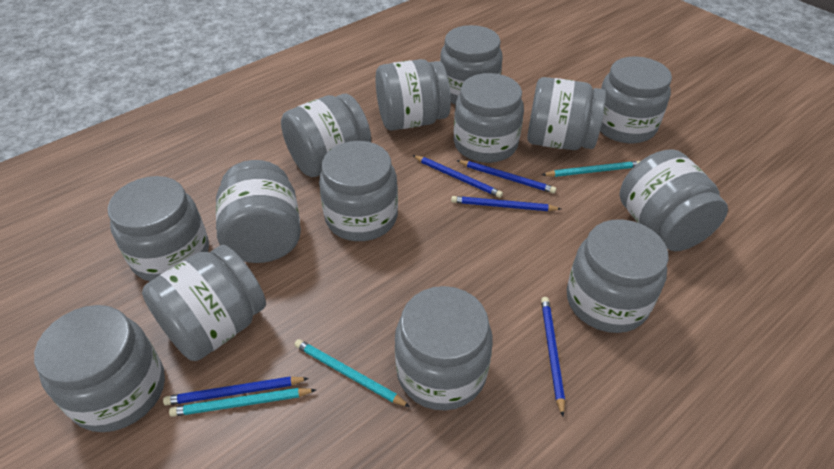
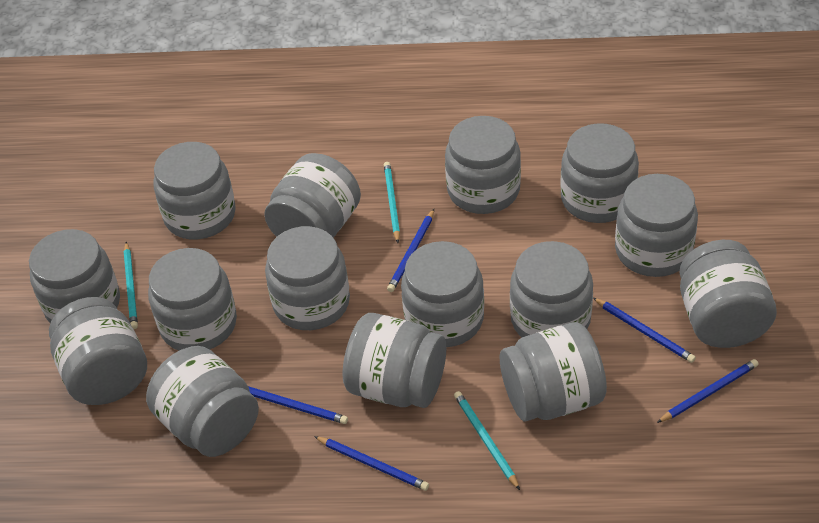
grey jar: 14 -> 15

